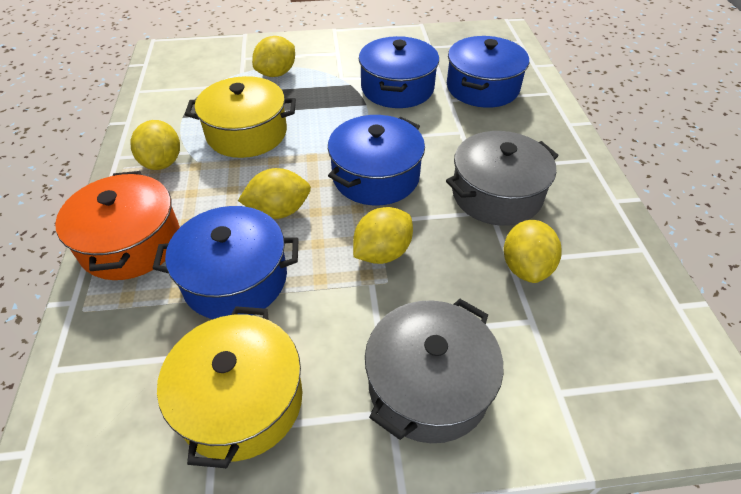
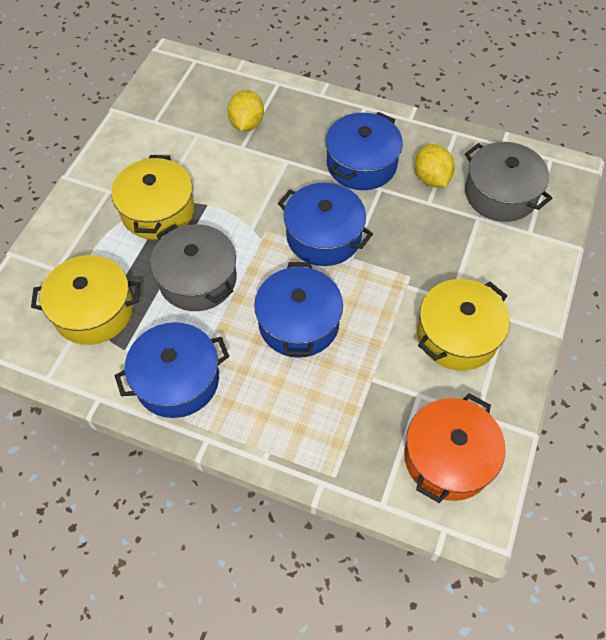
yellow lemon: 5 -> 2
yellow pot: 2 -> 3

